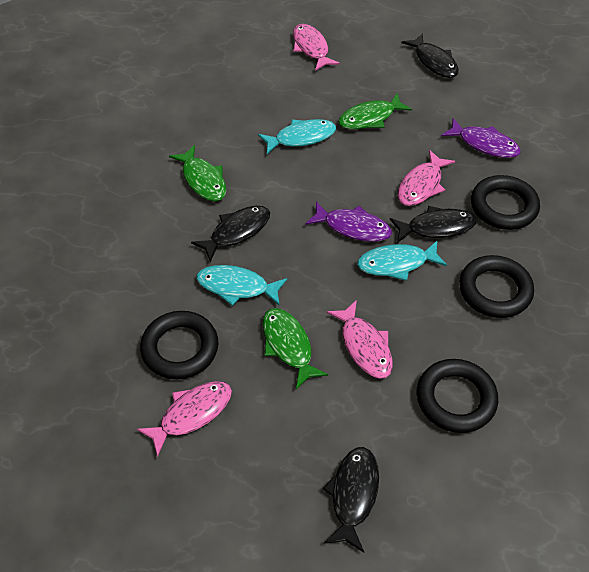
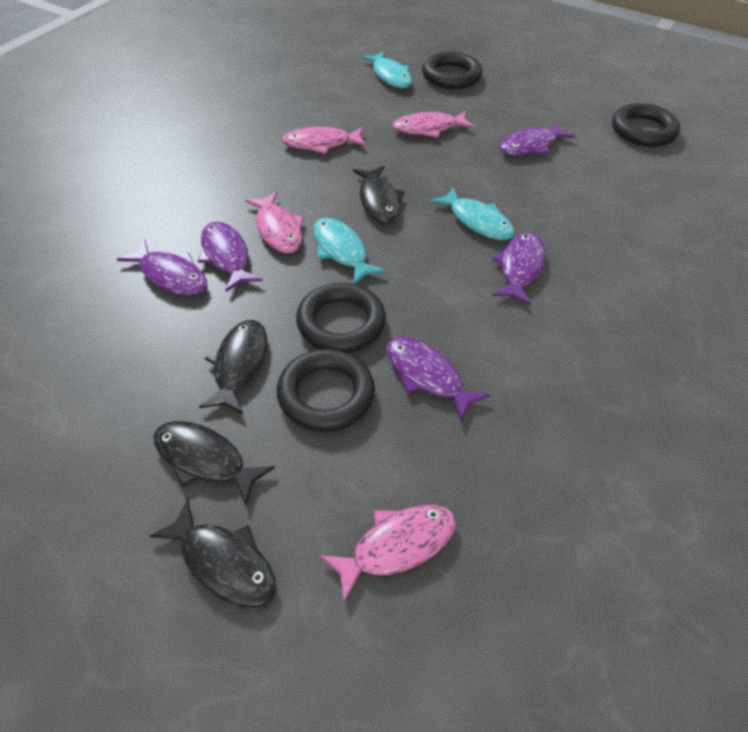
green fish: 3 -> 0
purple fish: 2 -> 5

